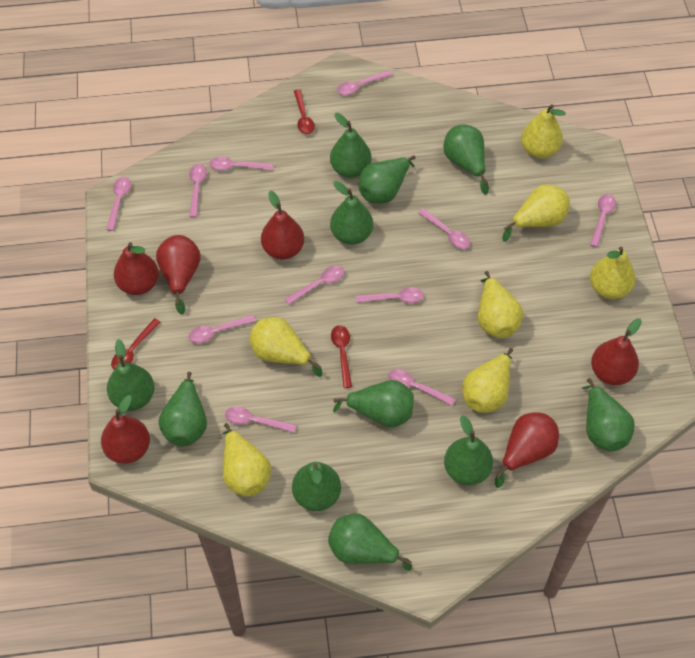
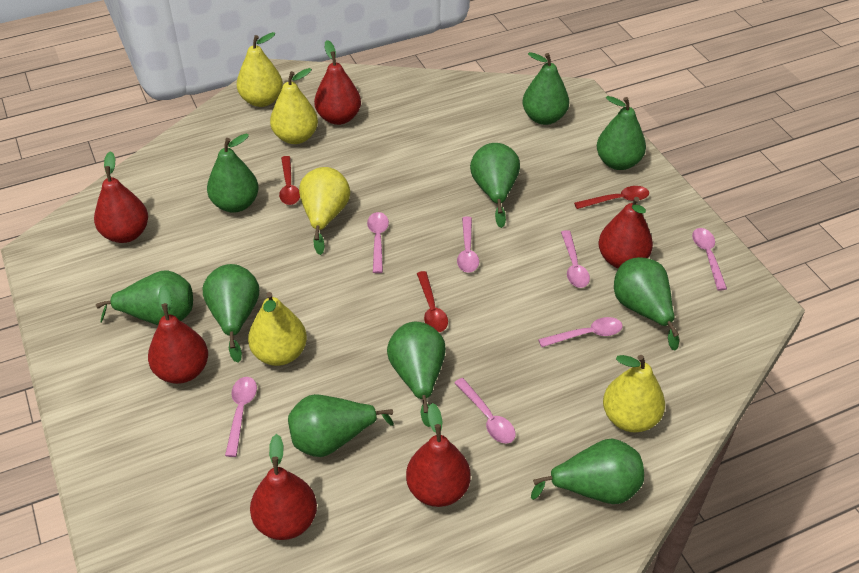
green pear: 11 -> 10
pink spoon: 11 -> 7
yellow pear: 7 -> 5

